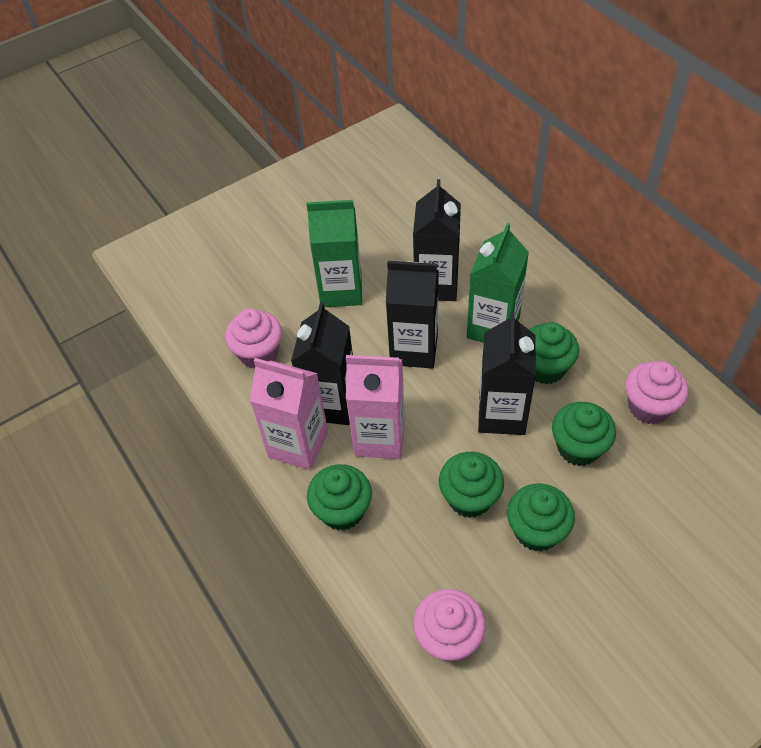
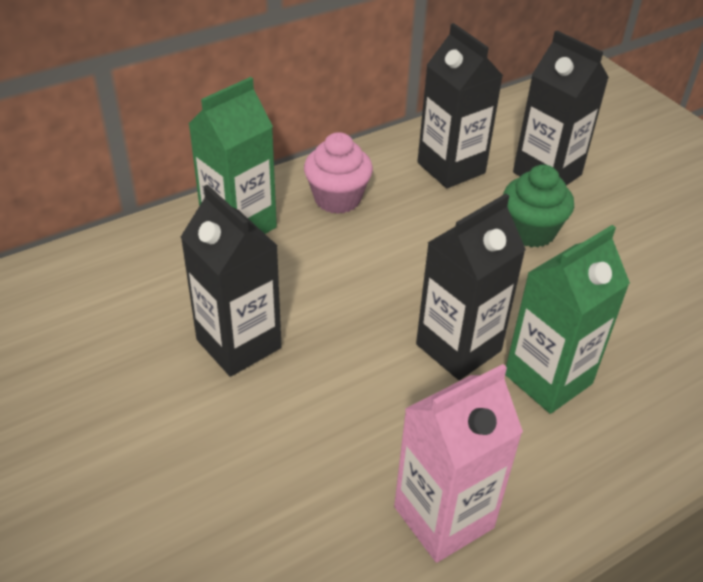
green cupcake: 5 -> 1
pink carton: 2 -> 1
pink cupcake: 3 -> 1

